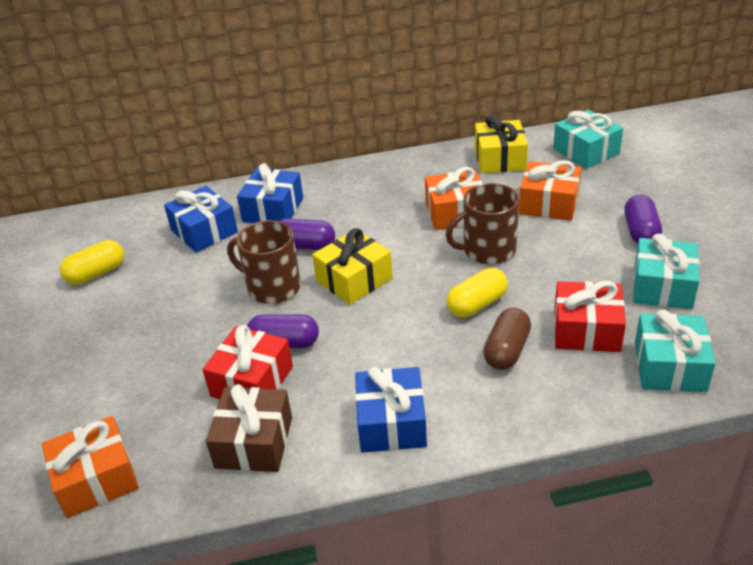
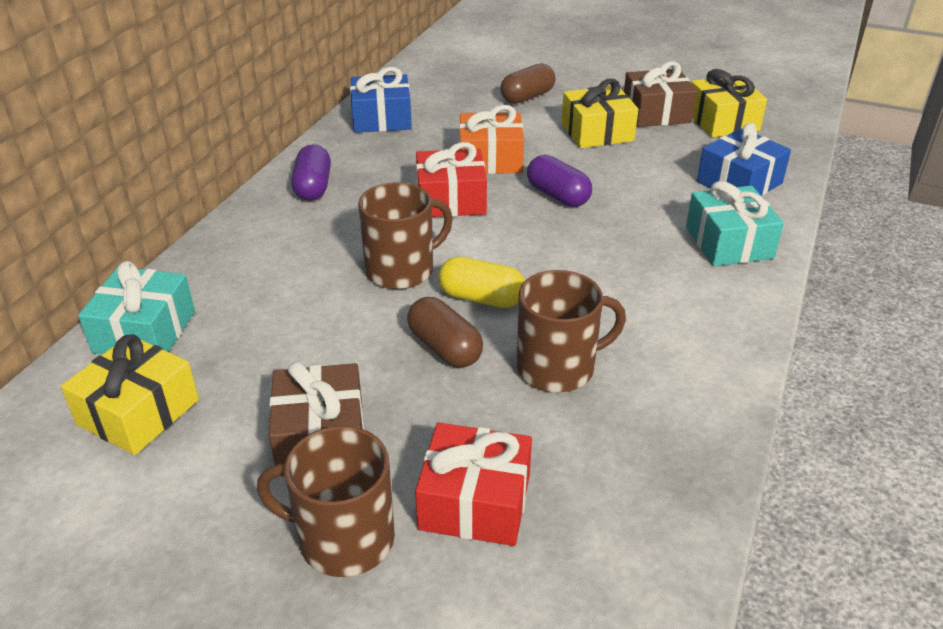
blue gift: 3 -> 2
brown capsule: 1 -> 2
brown gift: 1 -> 2
brown mug: 2 -> 3
orange gift: 3 -> 1
purple capsule: 3 -> 2
turquoise gift: 3 -> 2
yellow capsule: 2 -> 1
yellow gift: 2 -> 3

